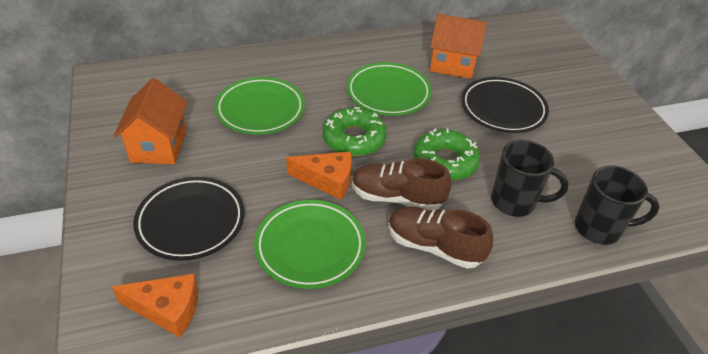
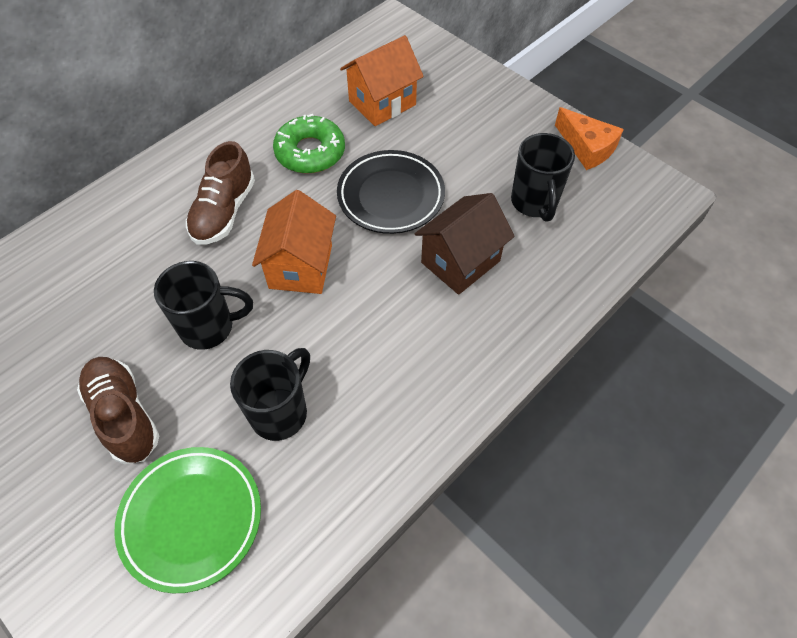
black mug: 2 -> 3
black plate: 2 -> 1
brown house: 0 -> 1
green donut: 2 -> 1
green plate: 3 -> 1
orange cheese: 2 -> 1

